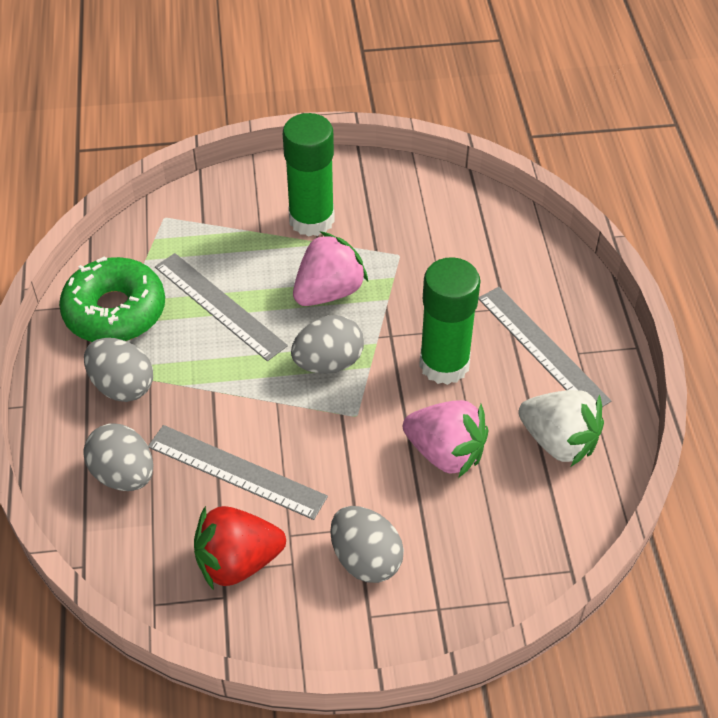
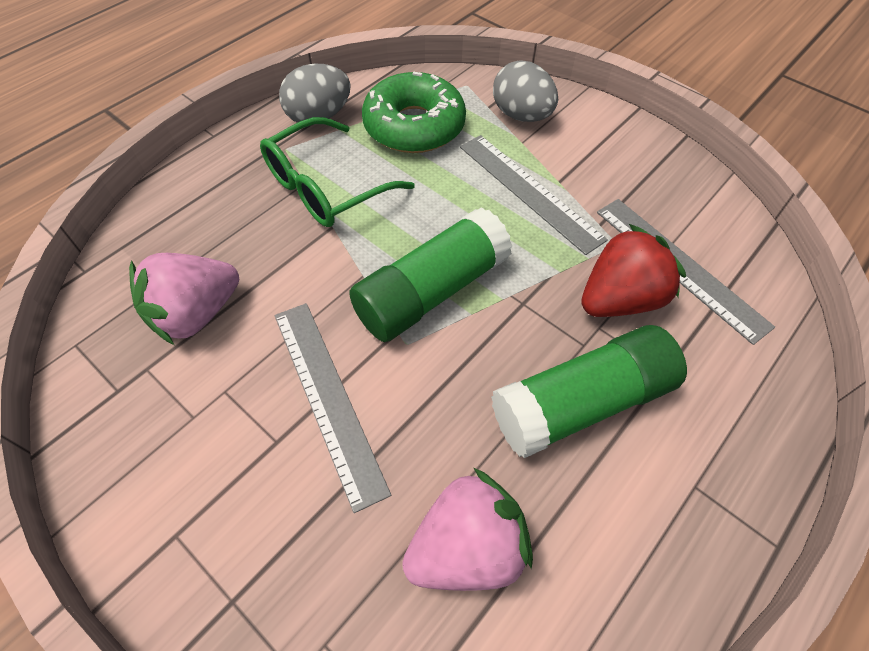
green glasses: 0 -> 1
grey egg: 4 -> 2
white strawberry: 1 -> 0

